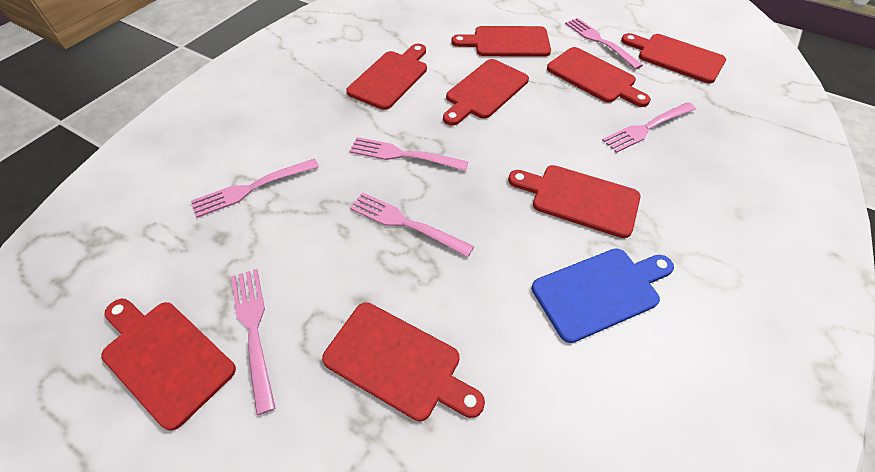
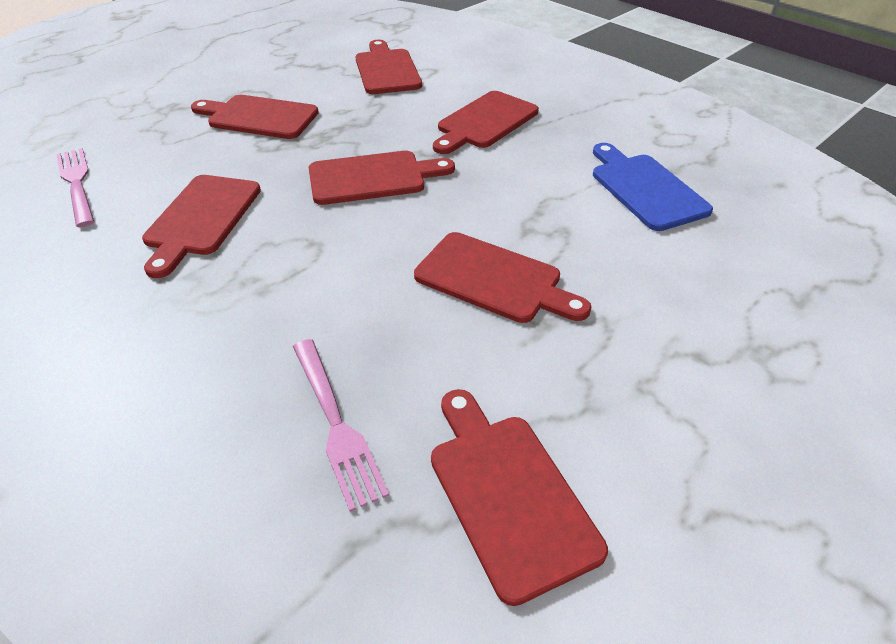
pink fork: 6 -> 2
red cutting board: 8 -> 7

